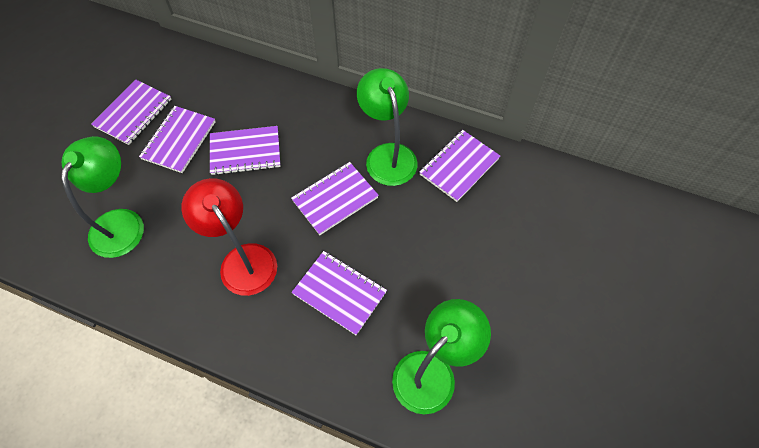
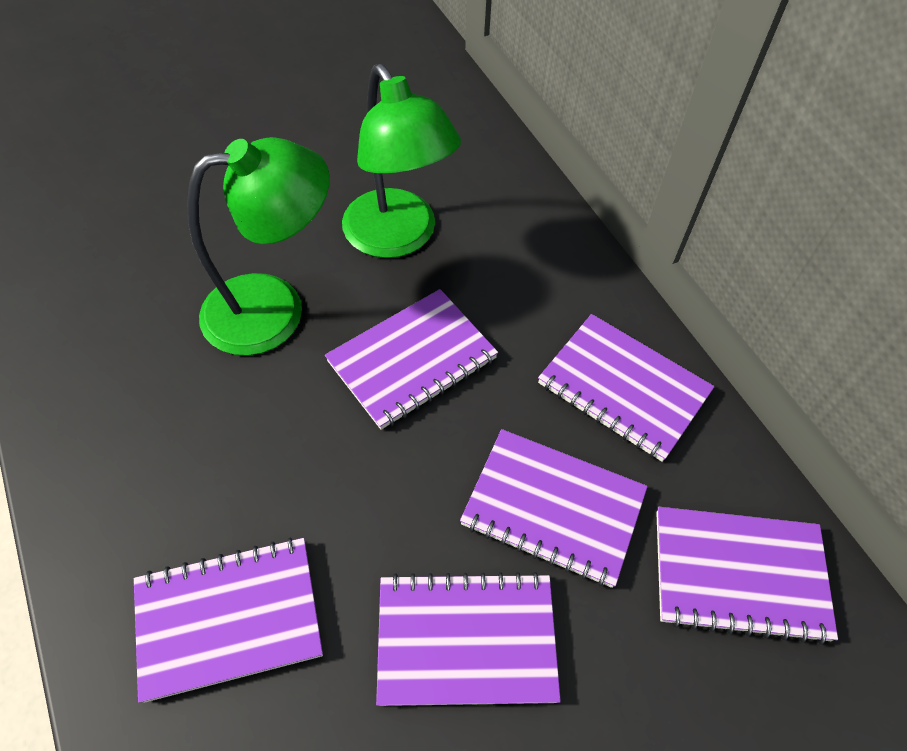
green lamp: 3 -> 2
red lamp: 1 -> 0

